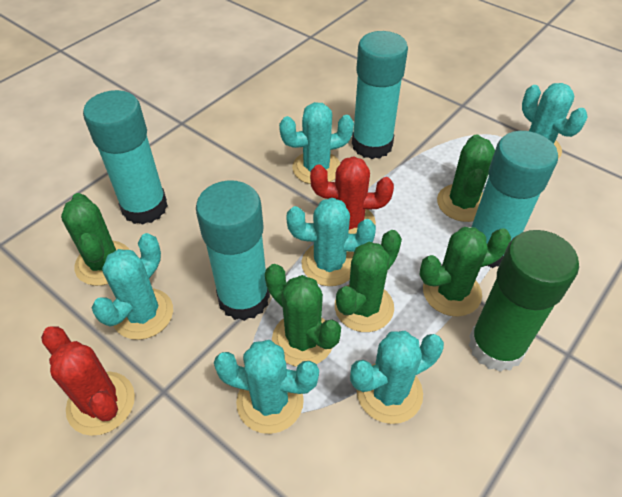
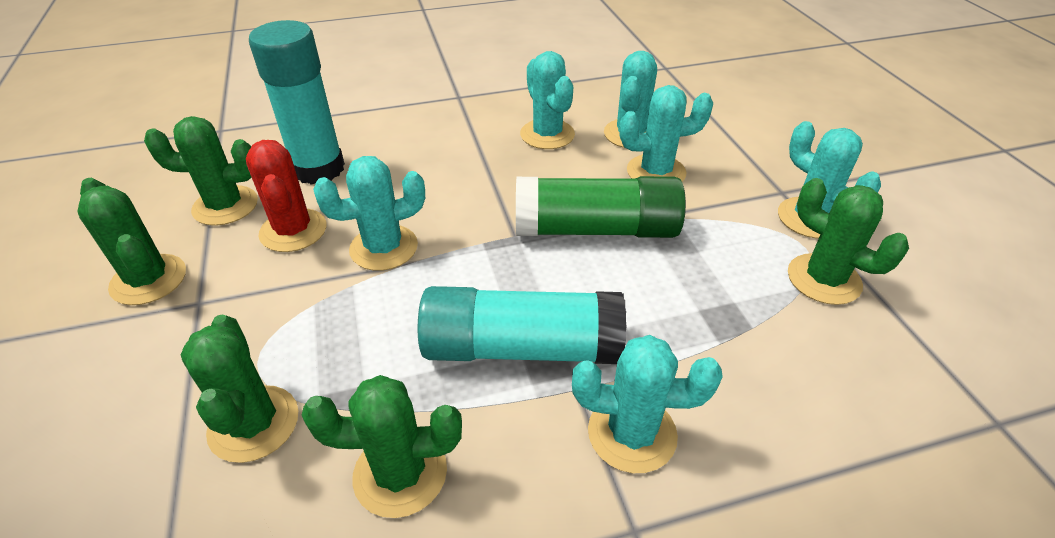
red cactus: 2 -> 1
turquoise glue stick: 4 -> 2

